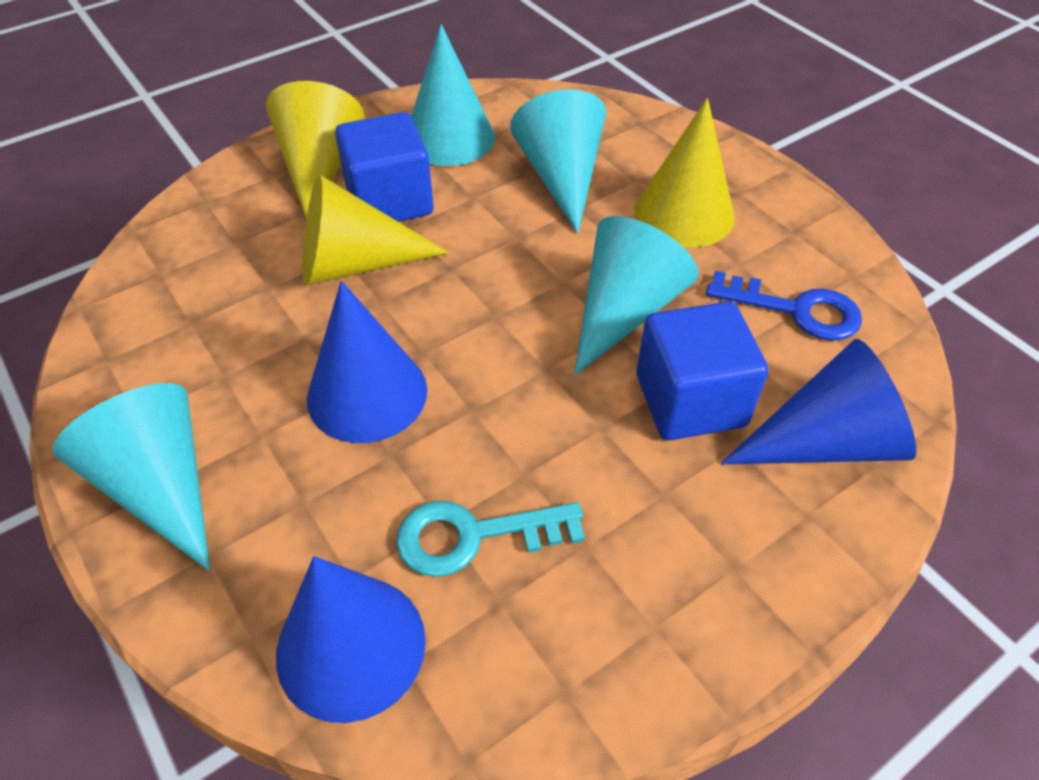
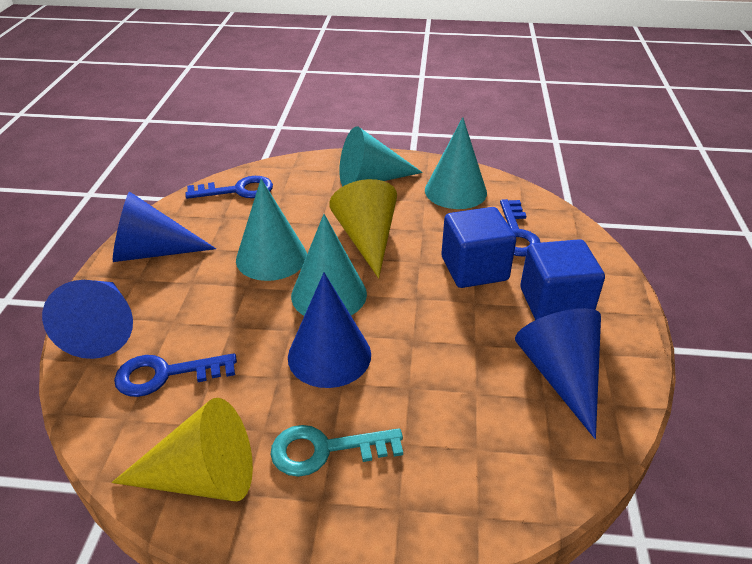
blue cone: 3 -> 4
blue key: 1 -> 3
yellow cone: 3 -> 2

